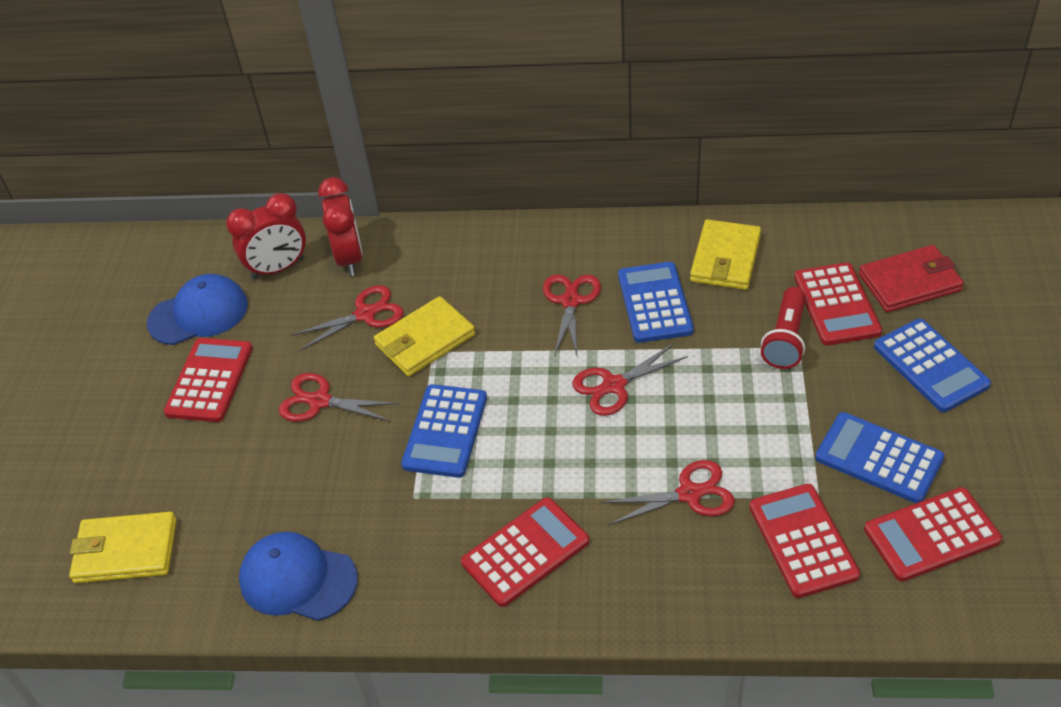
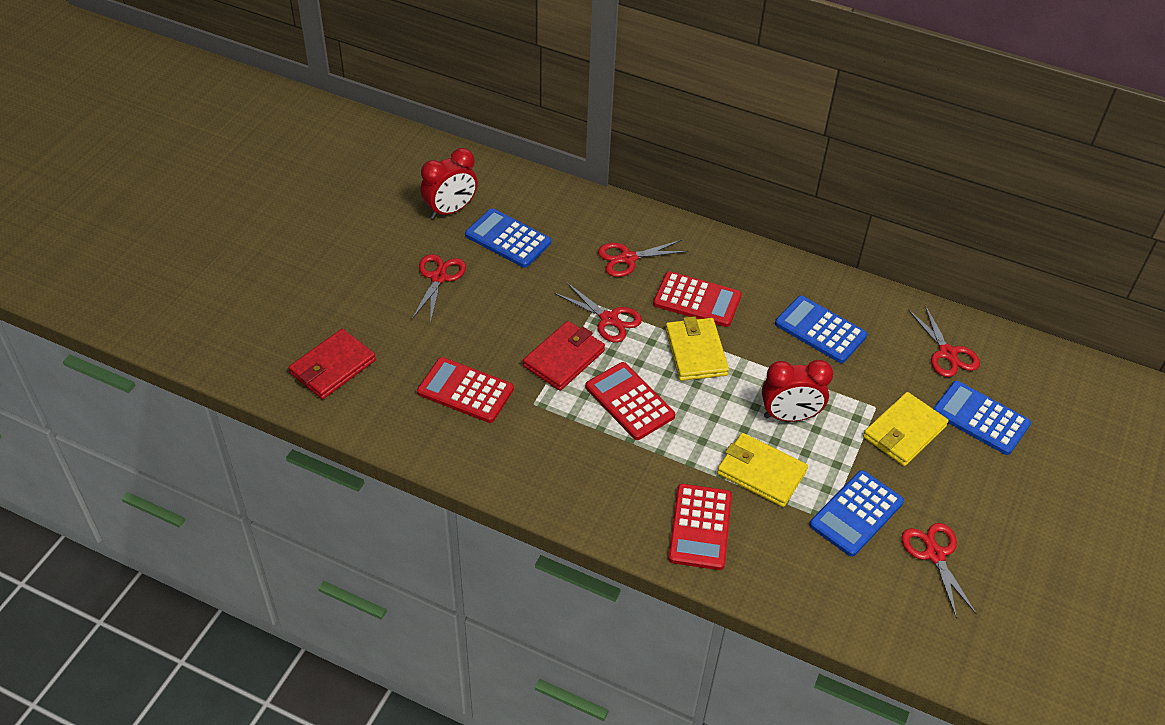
blue cap: 2 -> 0
red calculator: 5 -> 4
red flashlight: 1 -> 0
red wallet: 1 -> 2

